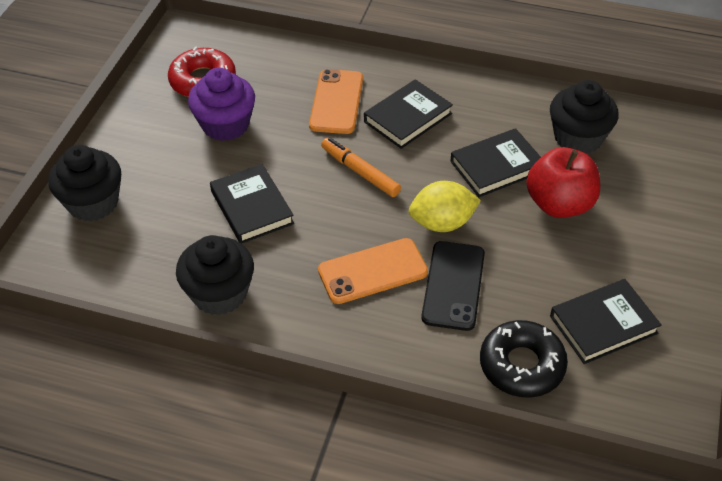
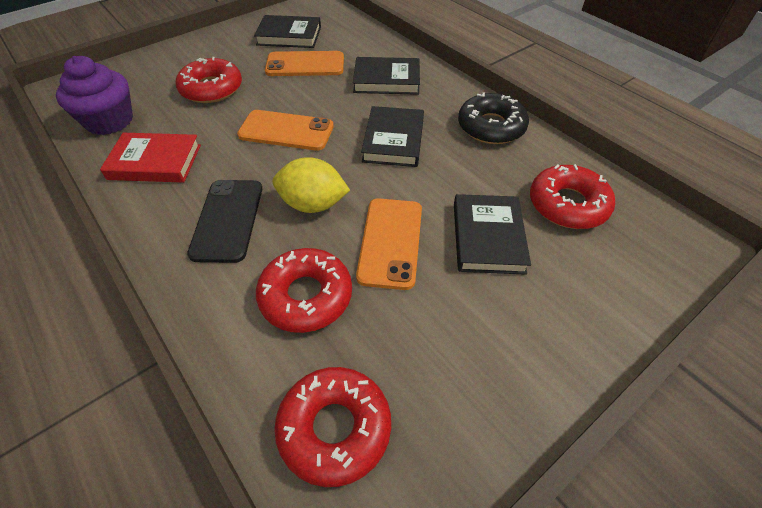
black cupcake: 3 -> 0
orange marker: 1 -> 0
orange phone: 2 -> 3
red apple: 1 -> 0
red book: 0 -> 1
red donut: 1 -> 4

